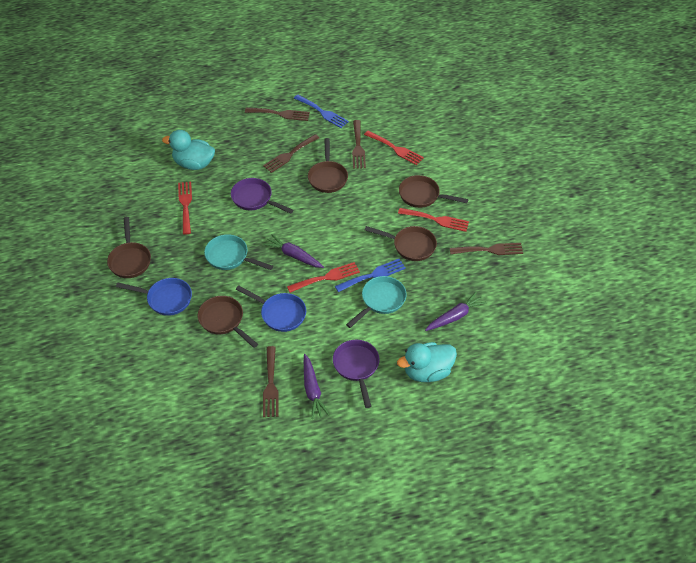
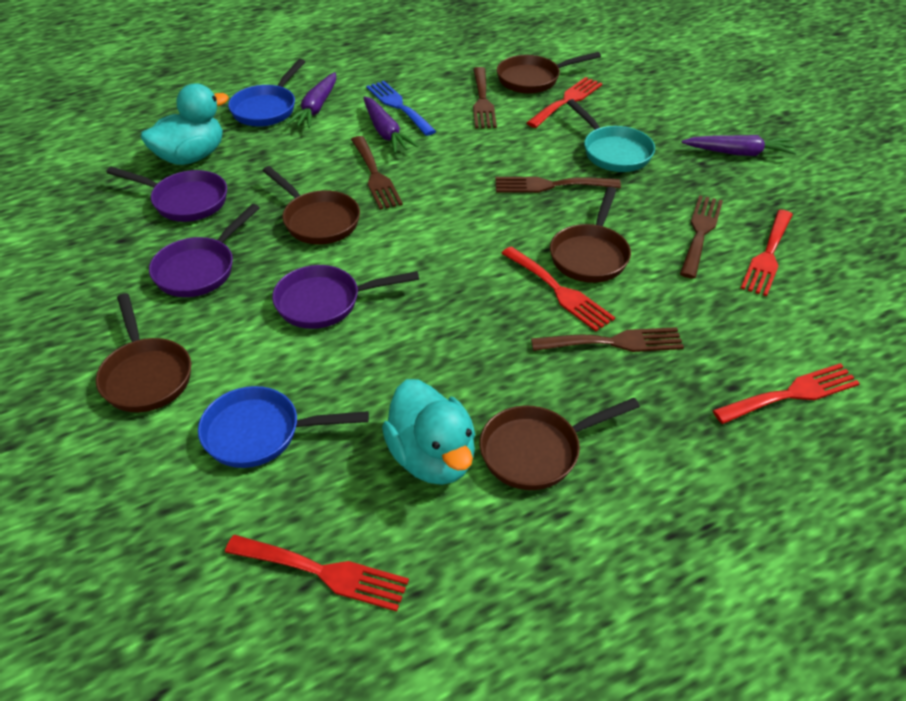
blue fork: 2 -> 1
purple pan: 2 -> 3
red fork: 4 -> 5
turquoise pan: 2 -> 1

